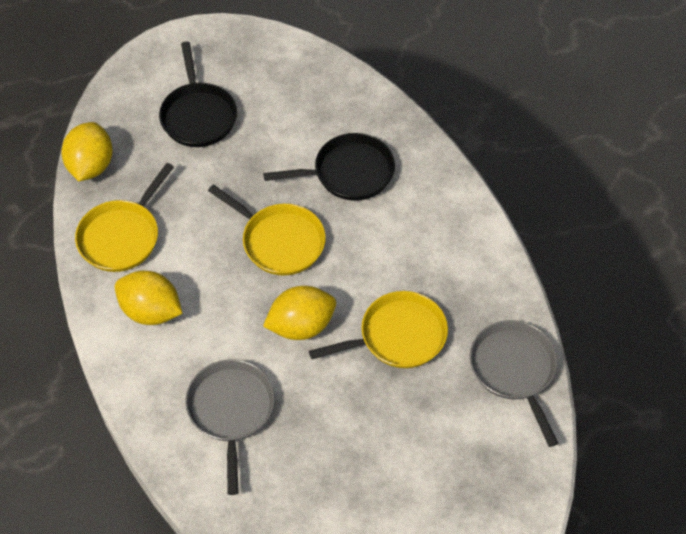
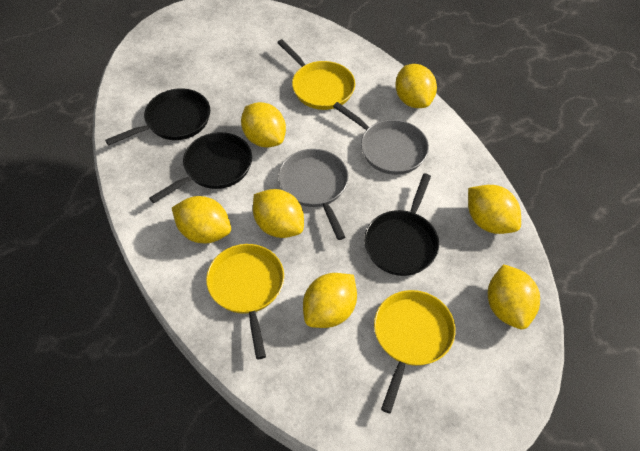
black pan: 2 -> 3
yellow lemon: 3 -> 7

